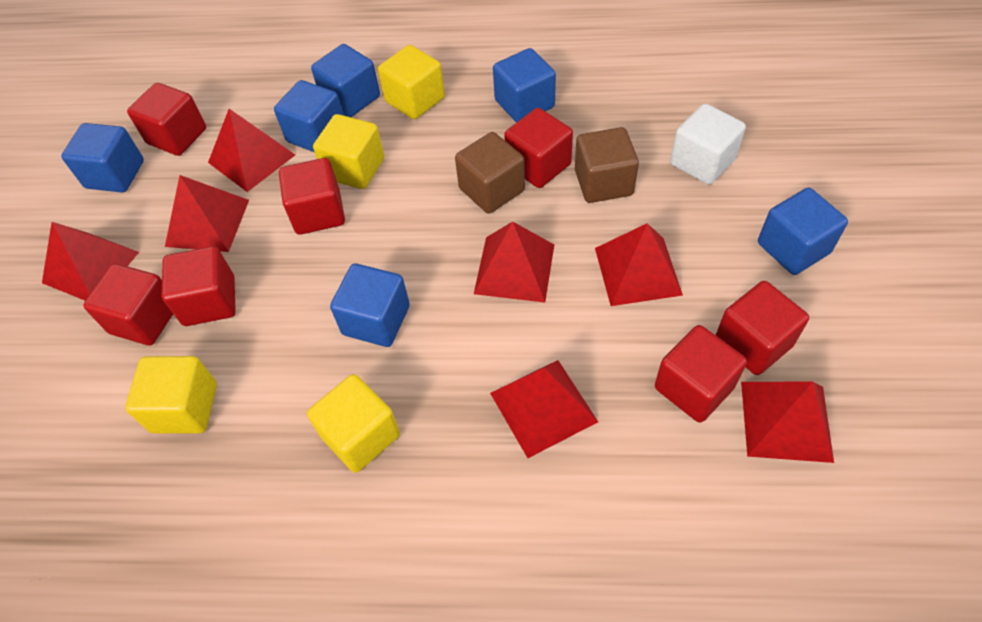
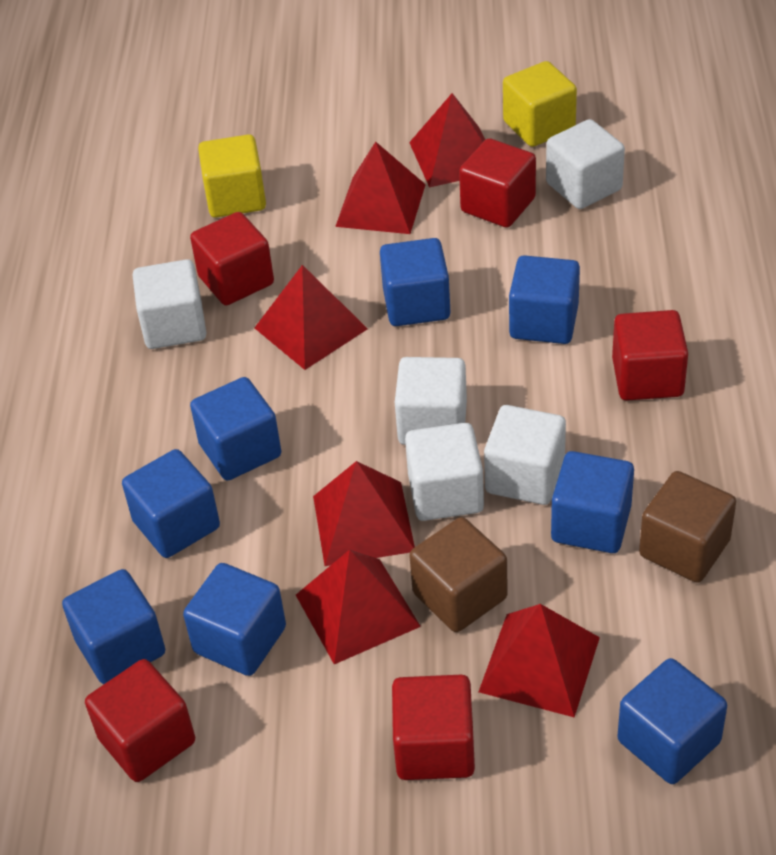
blue cube: 6 -> 8
red cube: 7 -> 5
red pyramid: 7 -> 6
white cube: 1 -> 5
yellow cube: 4 -> 2

